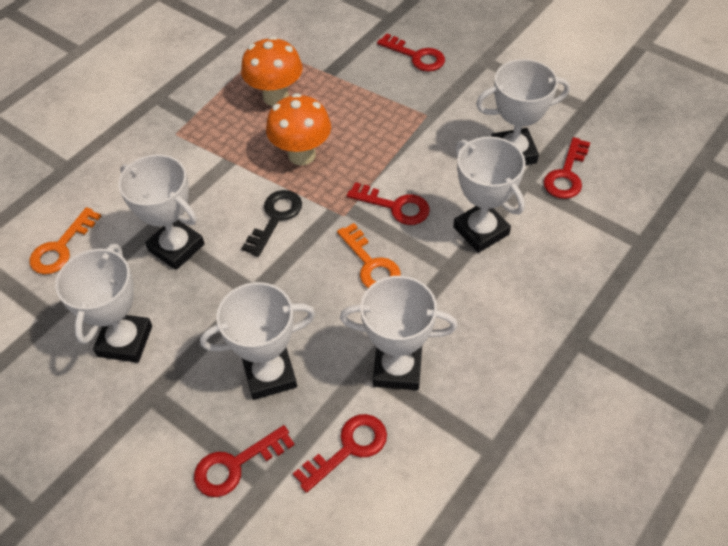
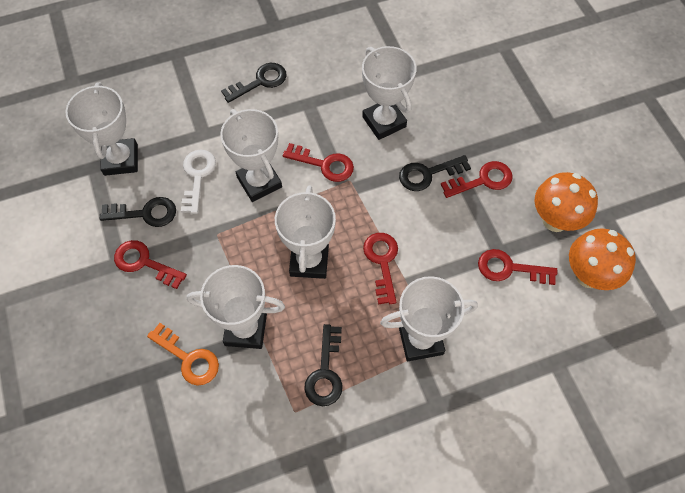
black key: 1 -> 4
orange key: 2 -> 1
white key: 0 -> 1

